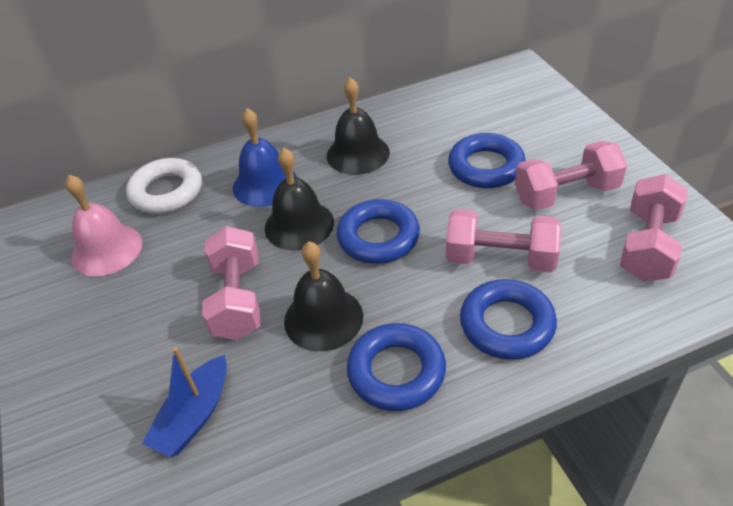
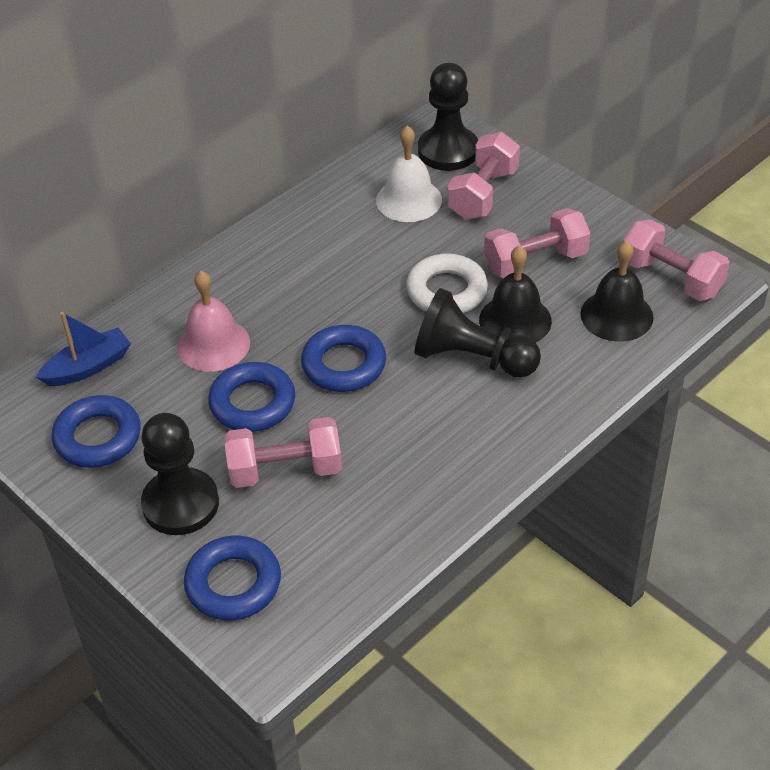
black bell: 3 -> 2
black pawn: 0 -> 3
blue bell: 1 -> 0
white bell: 0 -> 1

